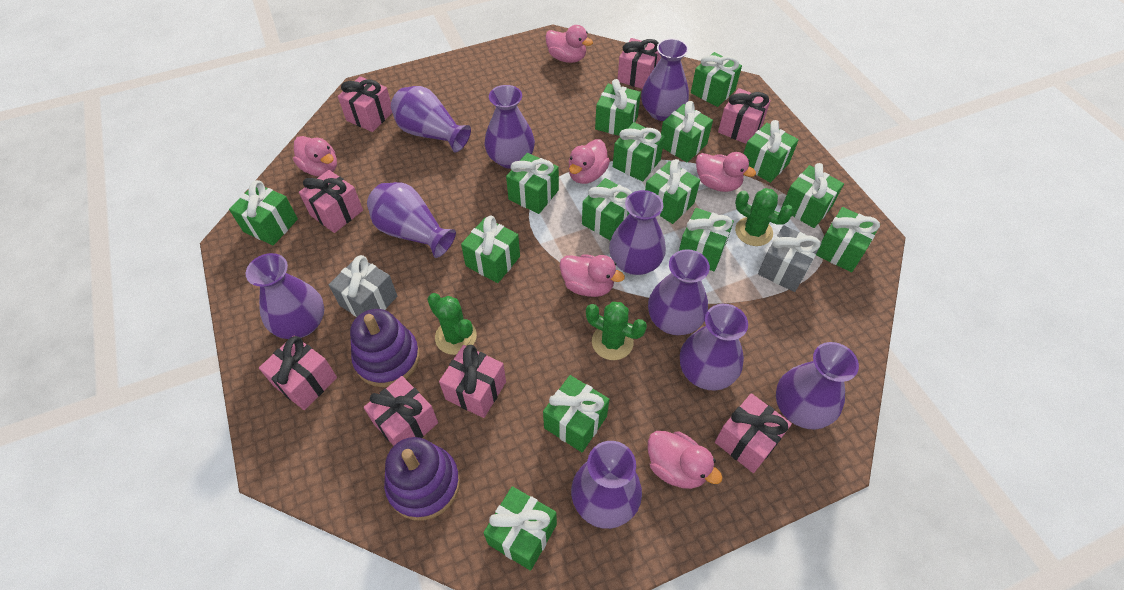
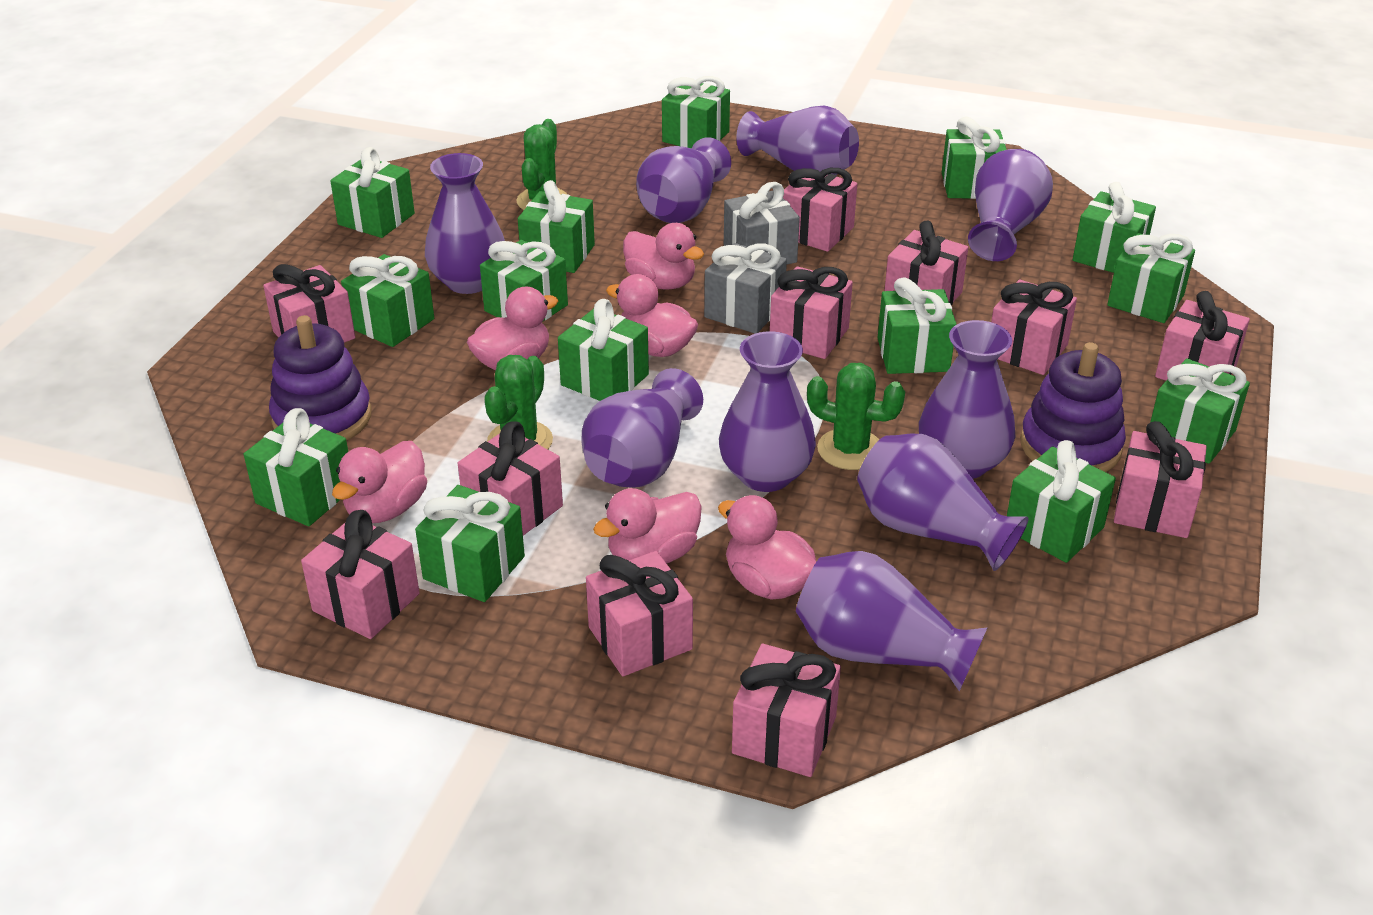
green gift: 15 -> 14
pink gift: 8 -> 11
purple vase: 10 -> 9

